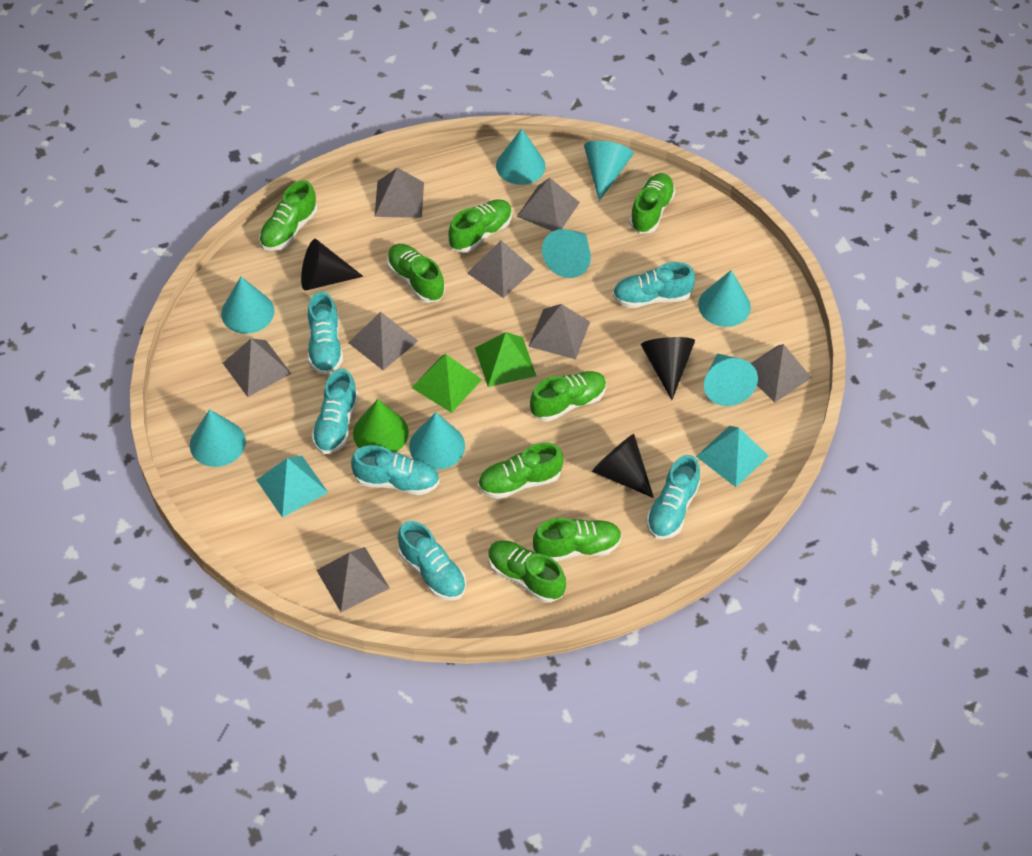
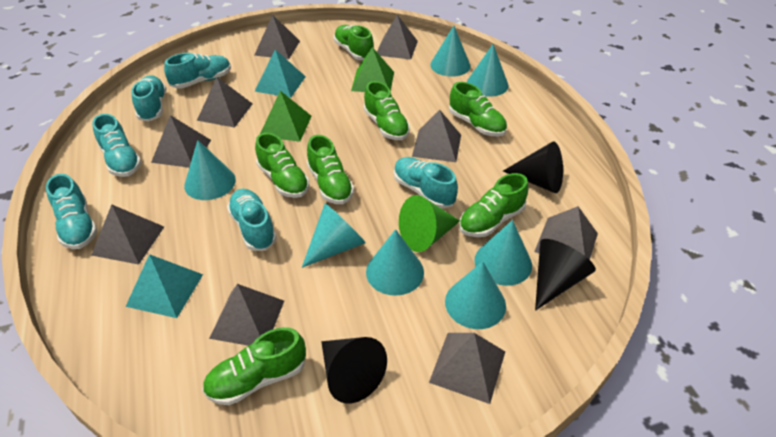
green shoe: 8 -> 7
grey pyramid: 8 -> 9
turquoise cone: 8 -> 7

